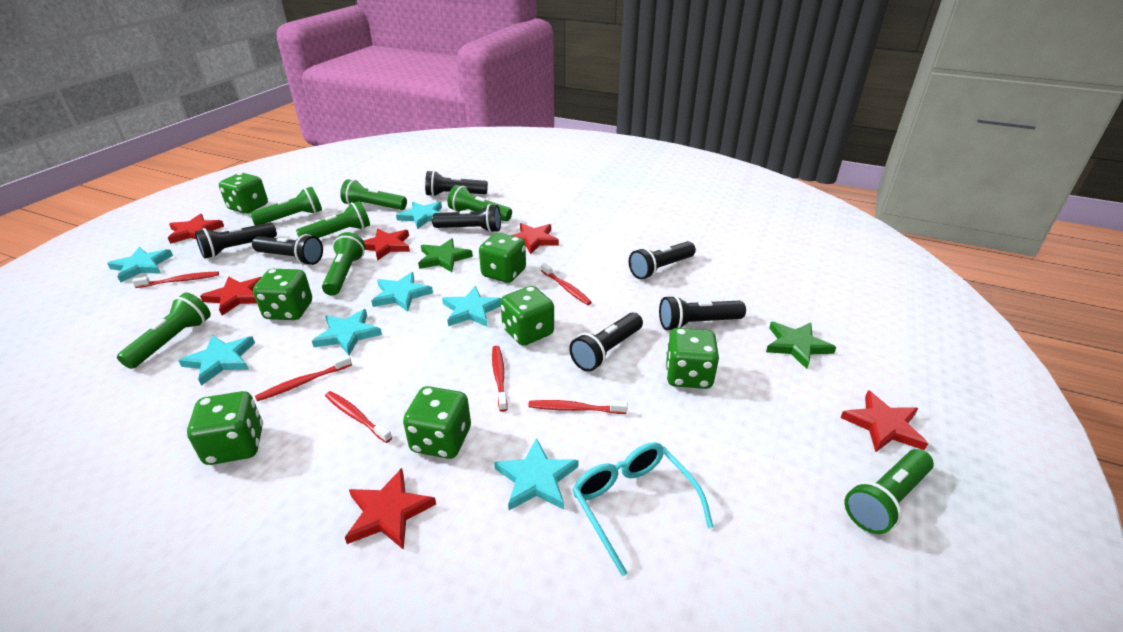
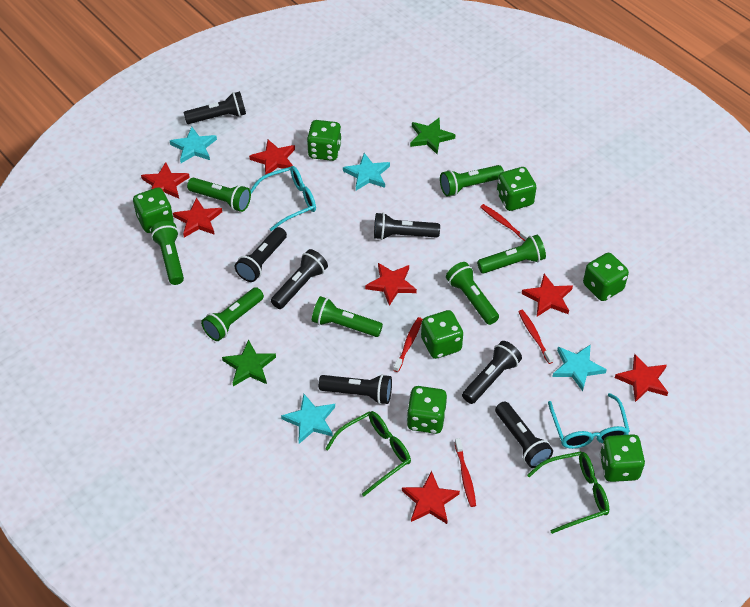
green glasses: 0 -> 2
red star: 6 -> 7
red toothbrush: 6 -> 4
turquoise glasses: 1 -> 2
turquoise star: 7 -> 4

